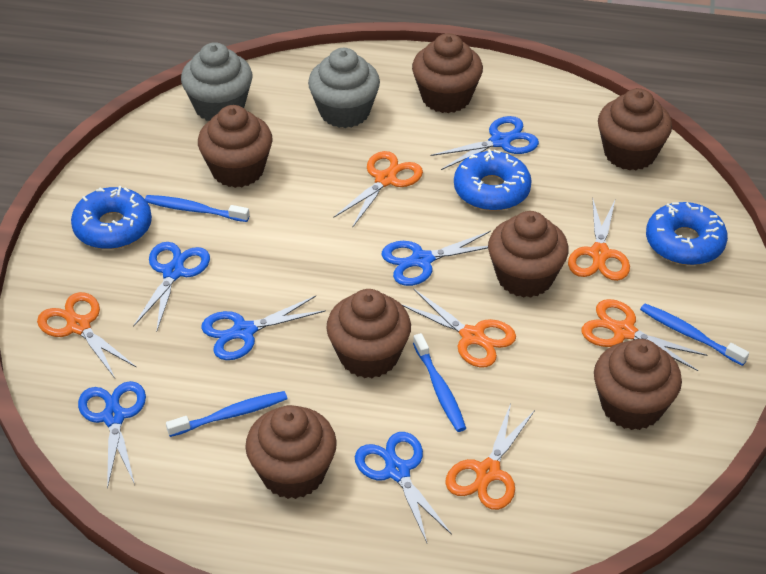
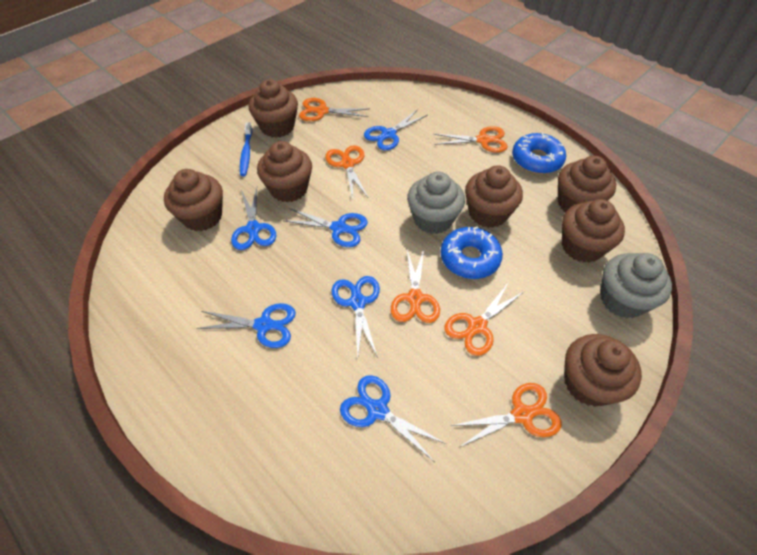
blue donut: 3 -> 2
blue toothbrush: 4 -> 1

